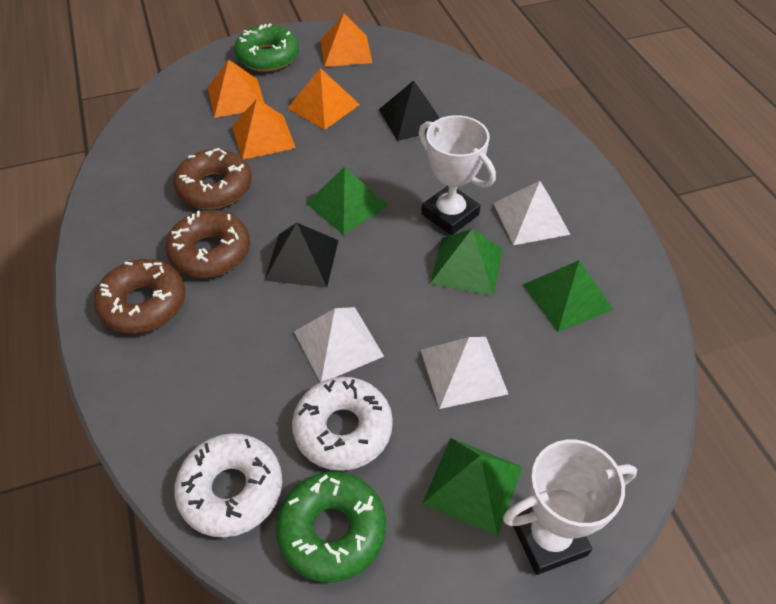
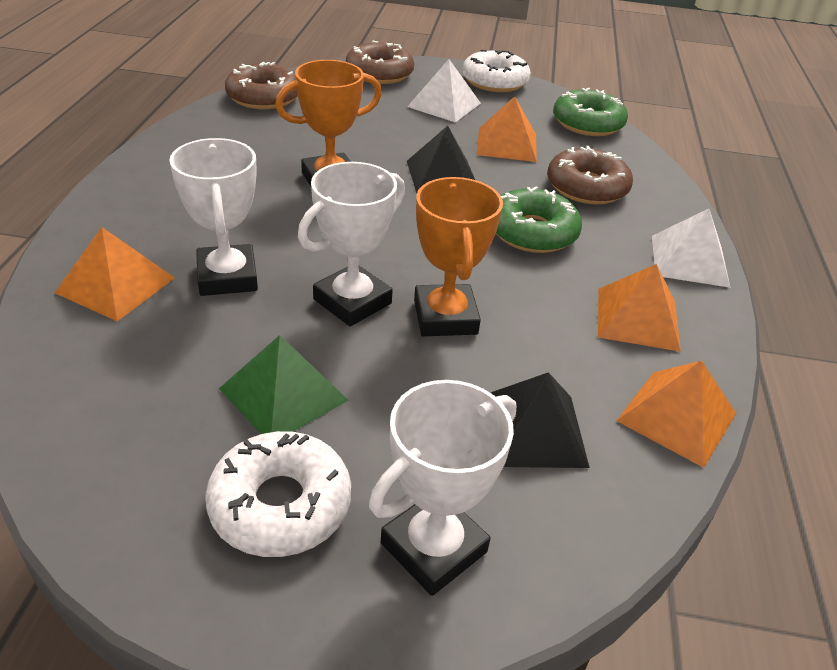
green pyramid: 4 -> 1
orange trophy: 0 -> 2
white pyramid: 3 -> 2
white trophy: 2 -> 3

